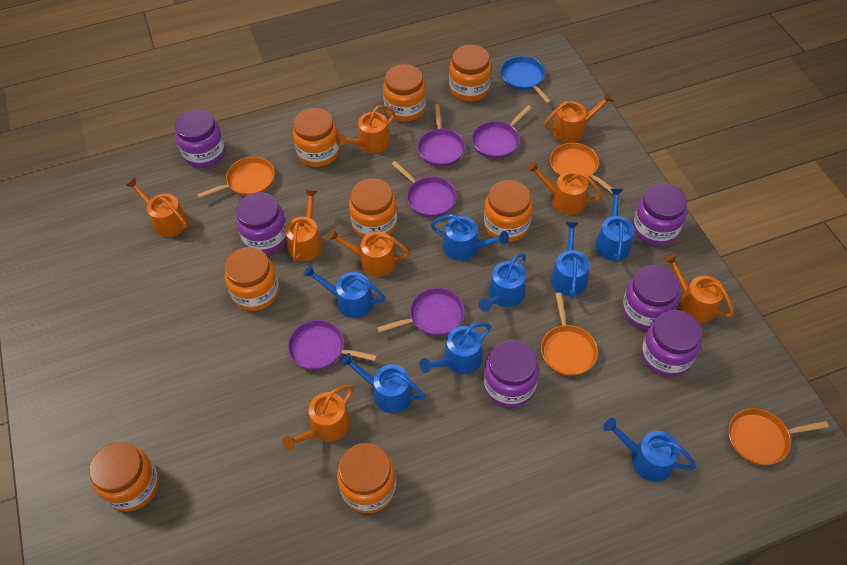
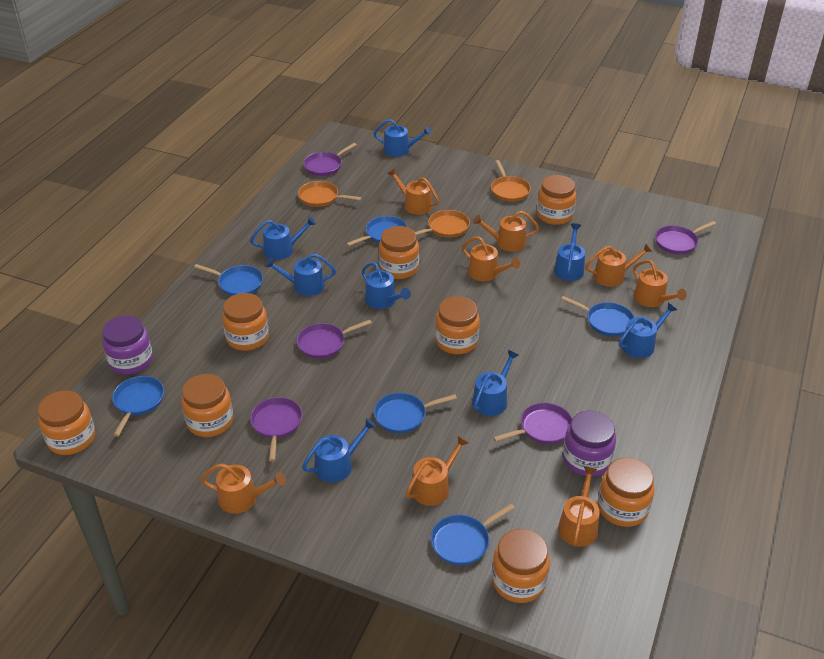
blue pan: 1 -> 6
orange pan: 4 -> 3
purple jar: 6 -> 2

